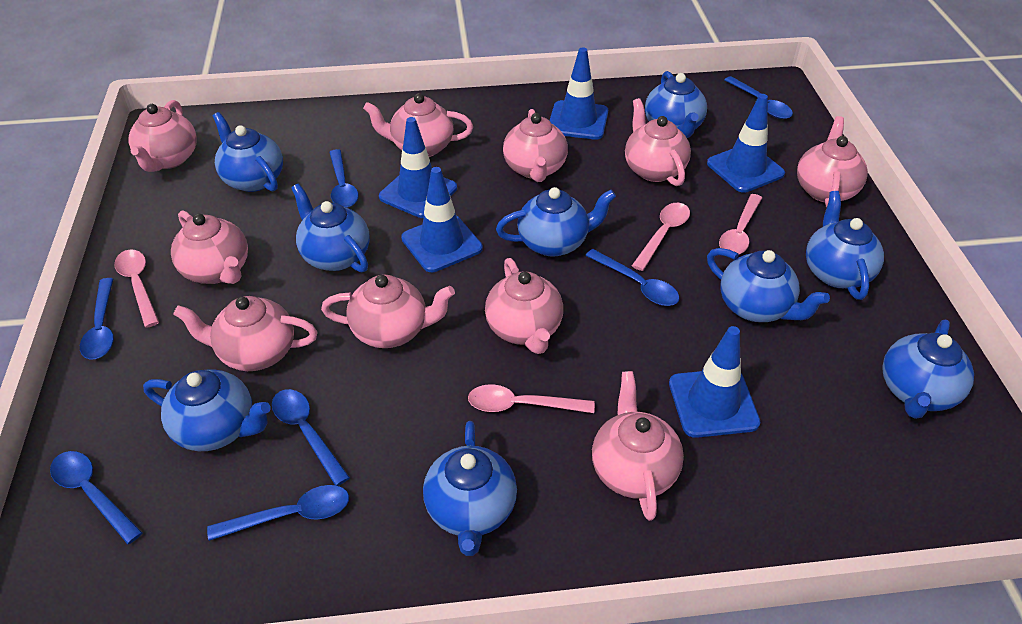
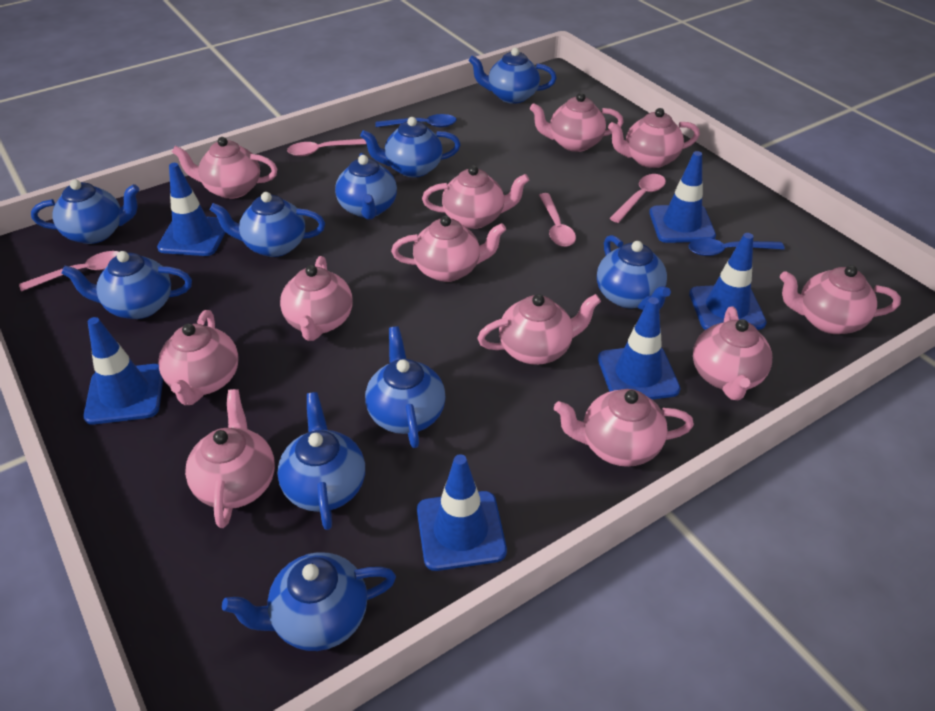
blue spoon: 7 -> 2
blue teapot: 9 -> 10
blue traffic cone: 5 -> 6
pink teapot: 10 -> 12

